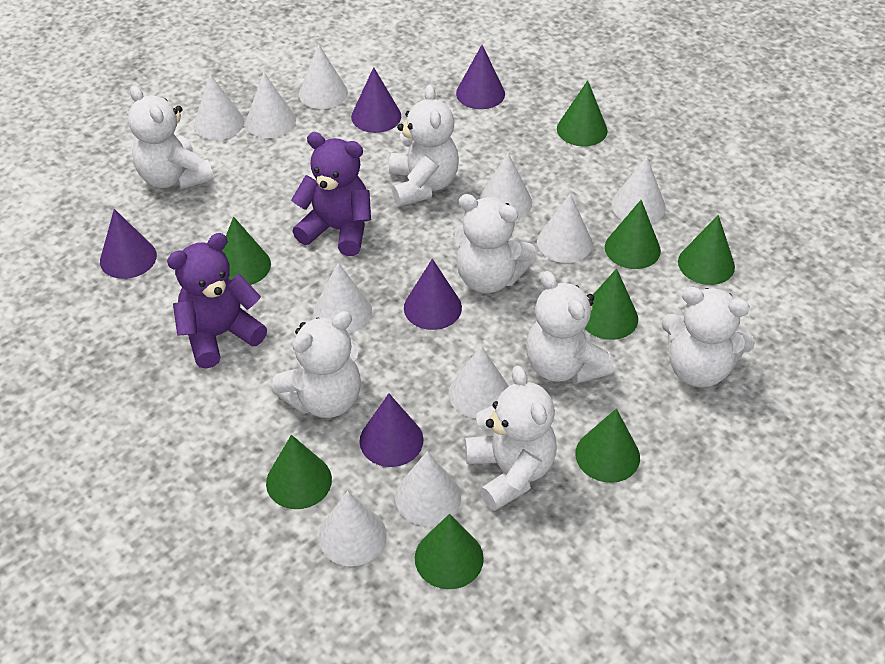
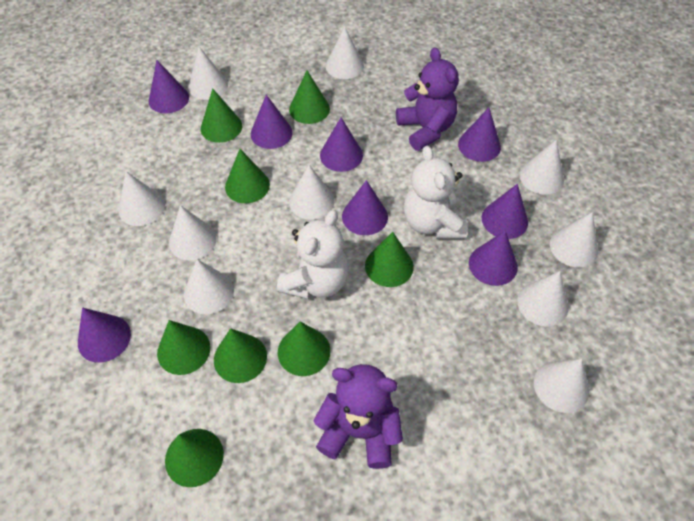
purple cone: 5 -> 8
white teddy bear: 7 -> 2

